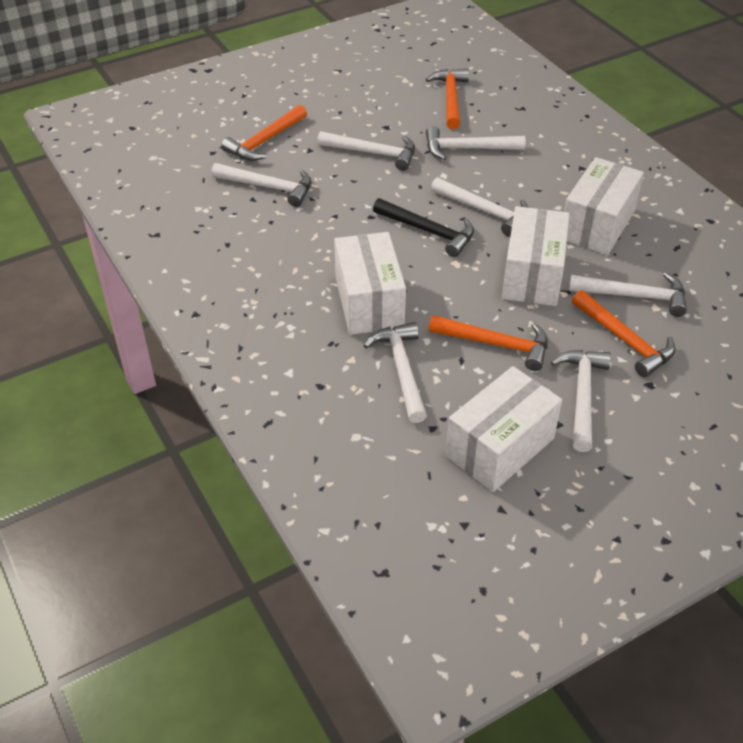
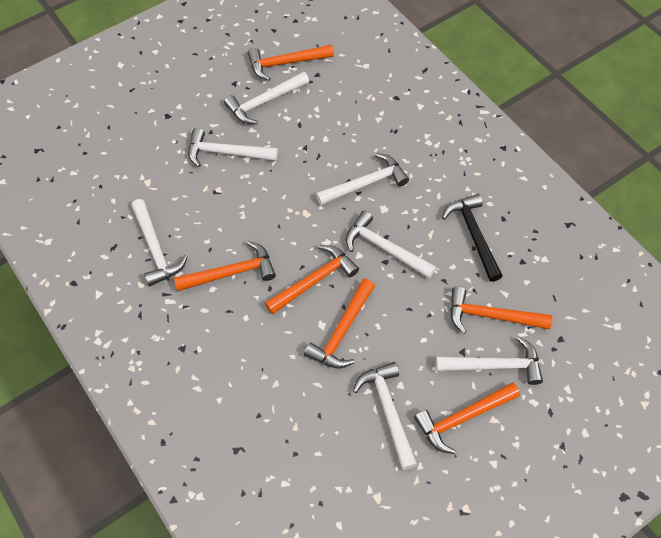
orange hammer: 4 -> 6
white box: 4 -> 0

